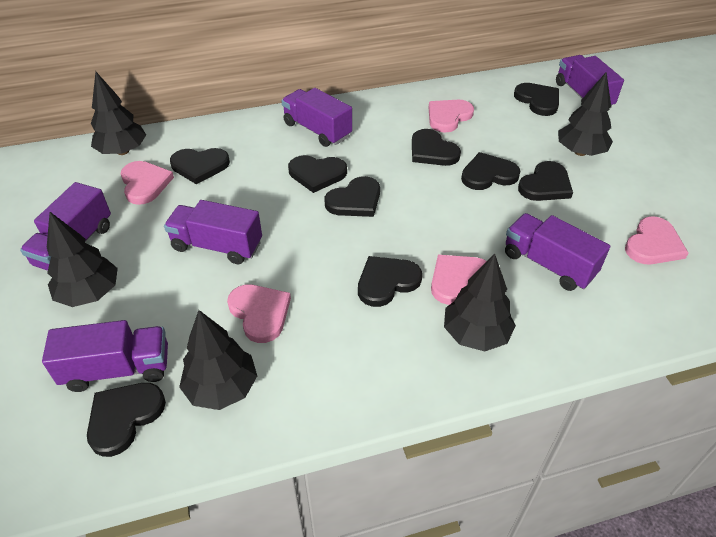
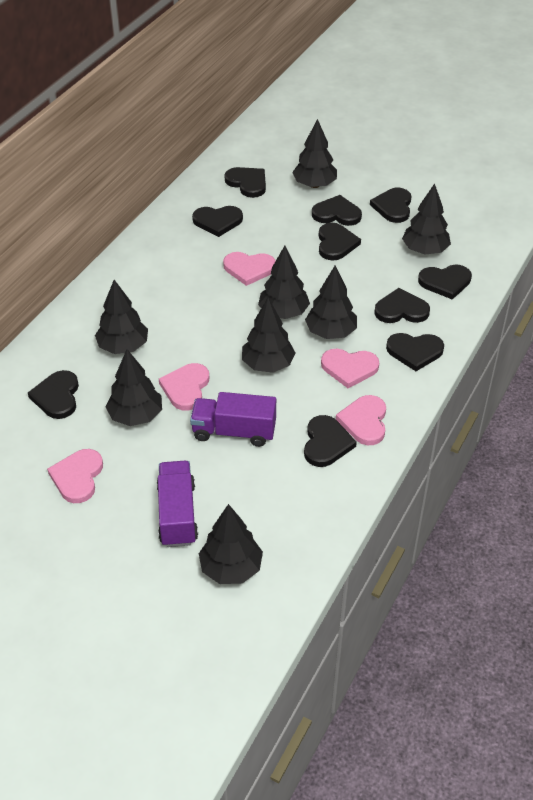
black heart: 9 -> 10
black tree: 5 -> 8
purple truck: 6 -> 2

